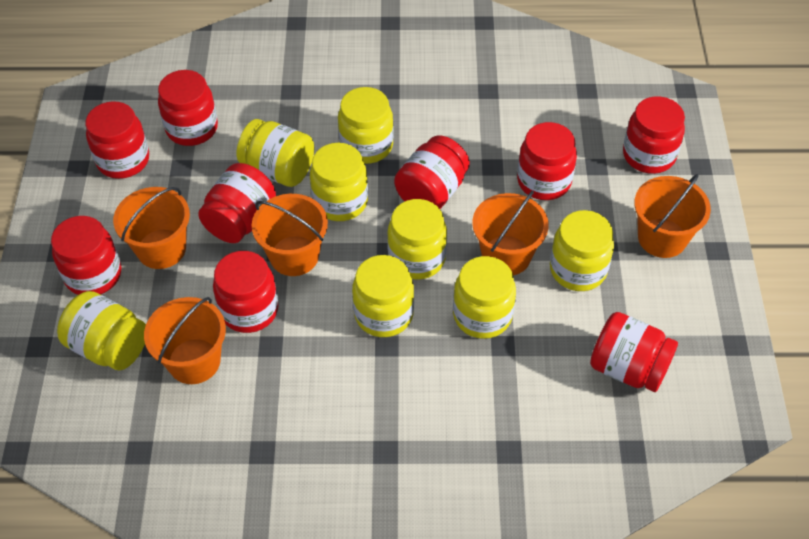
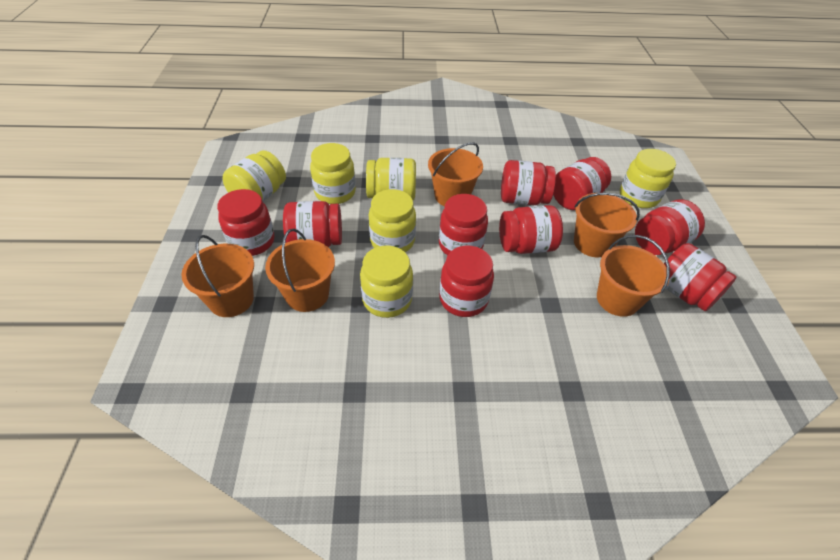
yellow jar: 8 -> 6

